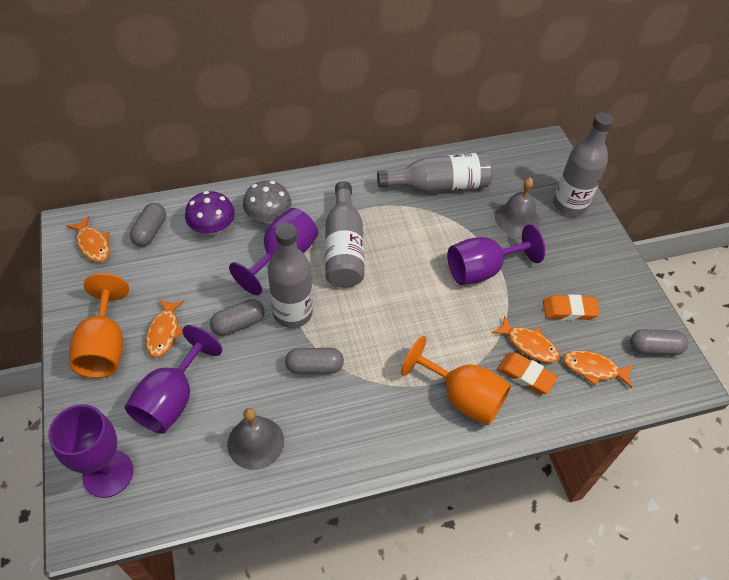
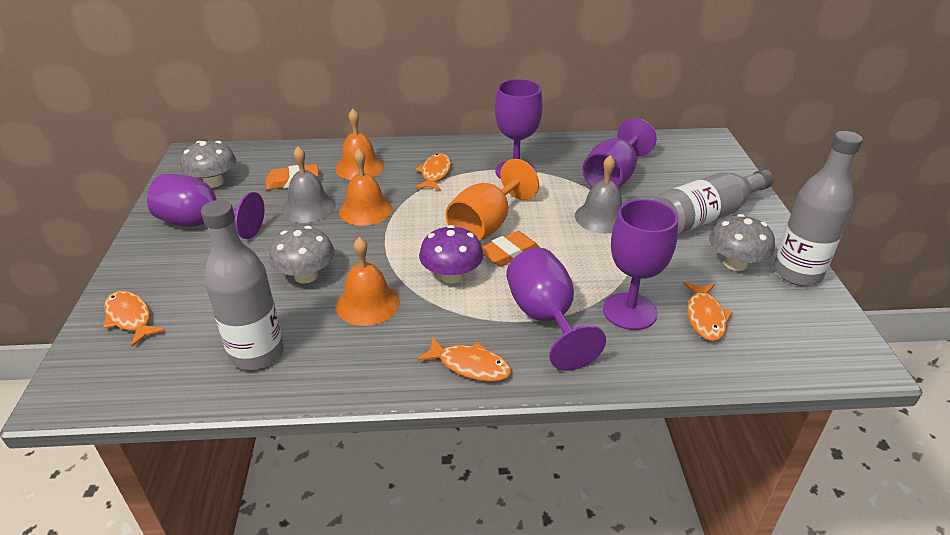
grey bottle: 4 -> 3
grey capsule: 4 -> 0
grey mushroom: 1 -> 3
orange bell: 0 -> 3
orange goblet: 2 -> 1
purple goblet: 4 -> 5

